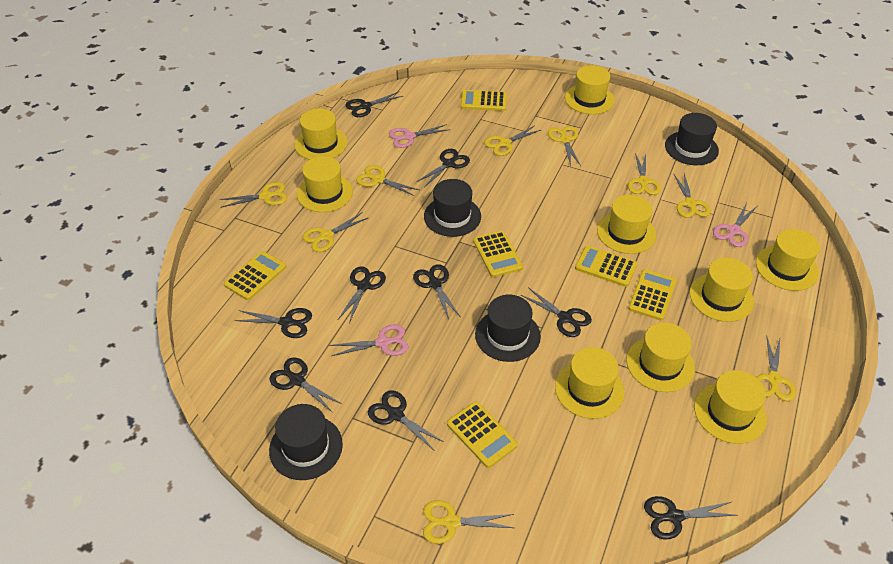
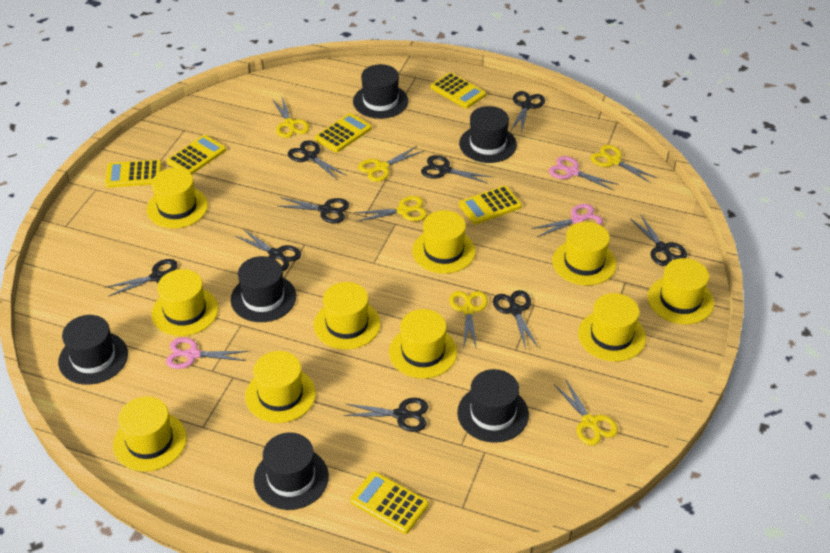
black hat: 4 -> 6
yellow hat: 9 -> 10
yellow scissors: 9 -> 6

